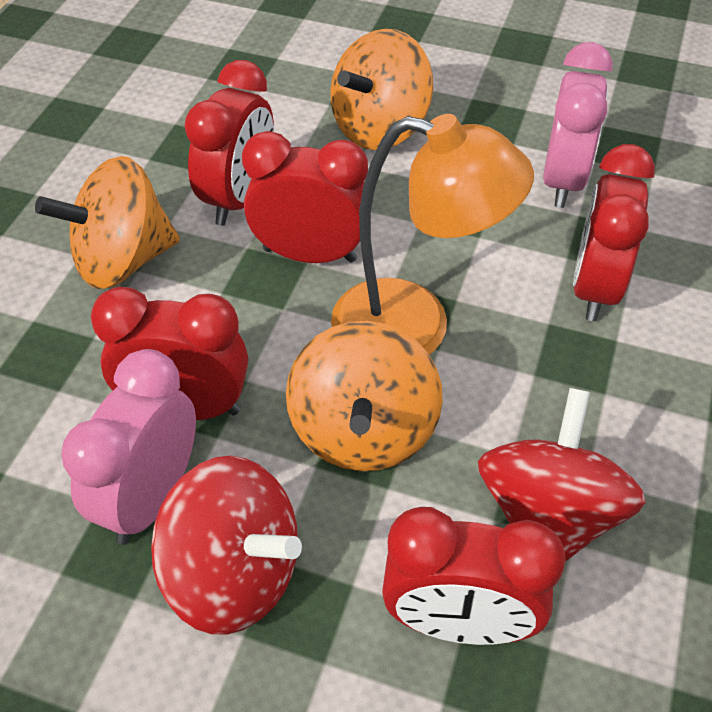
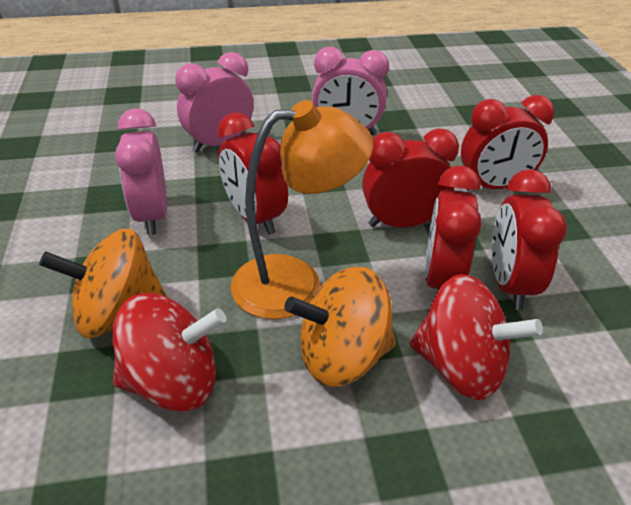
orange spinning top: 3 -> 2
pink clock: 2 -> 3

